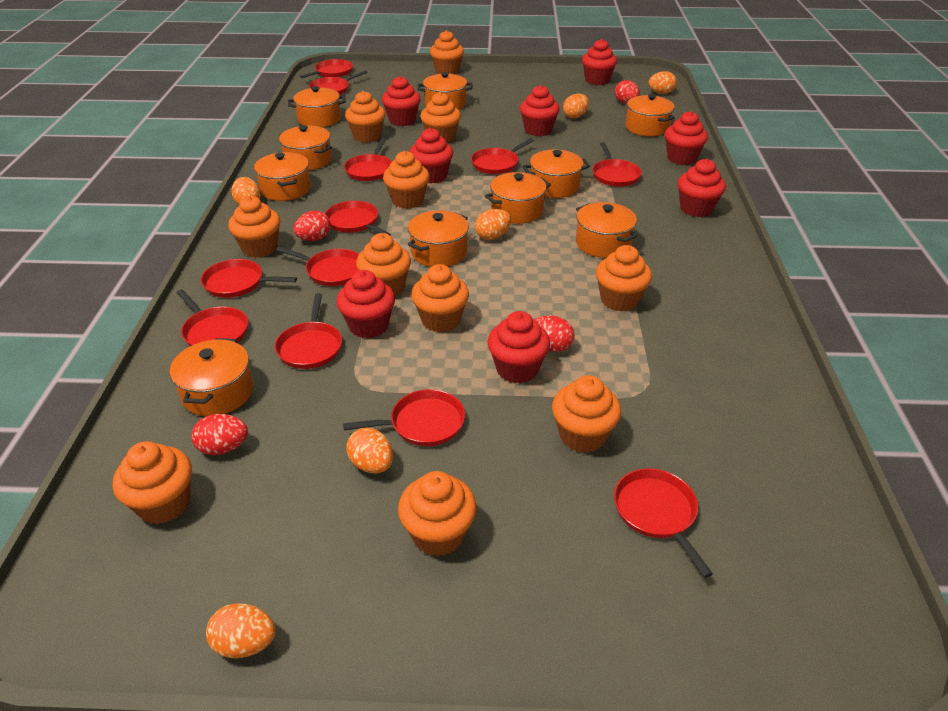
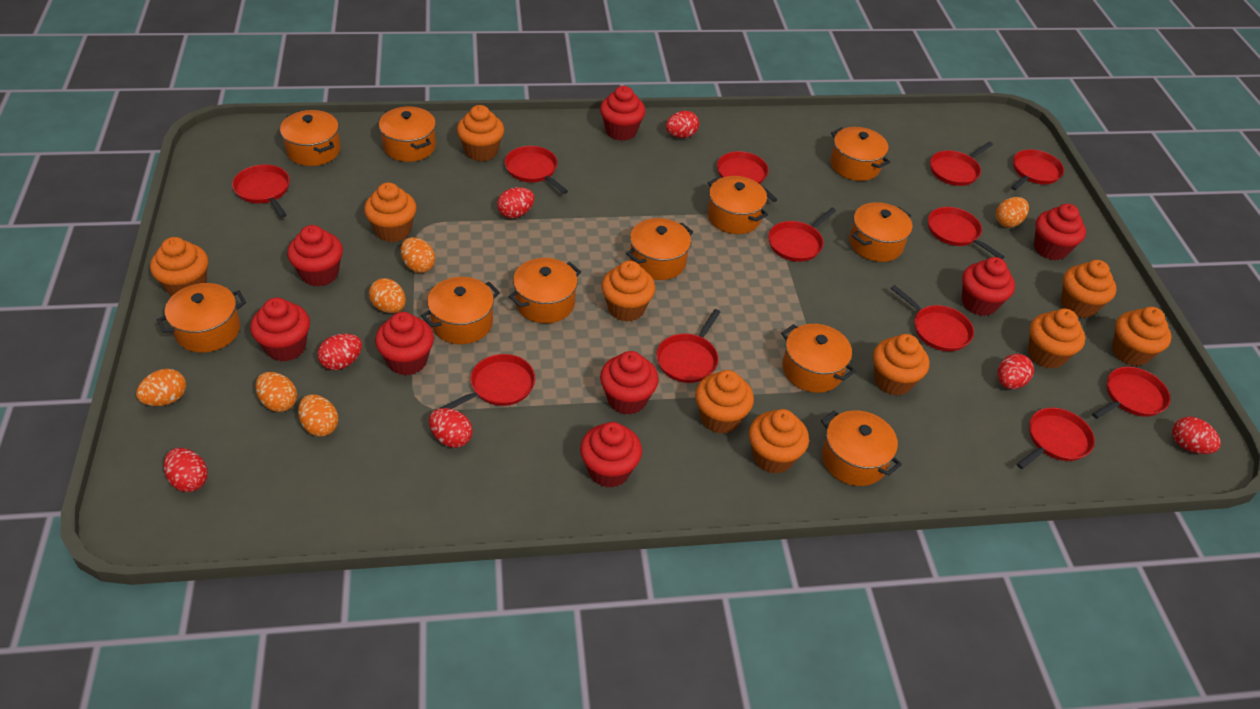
orange cupcake: 11 -> 10
orange pot: 10 -> 11
red egg: 4 -> 7

